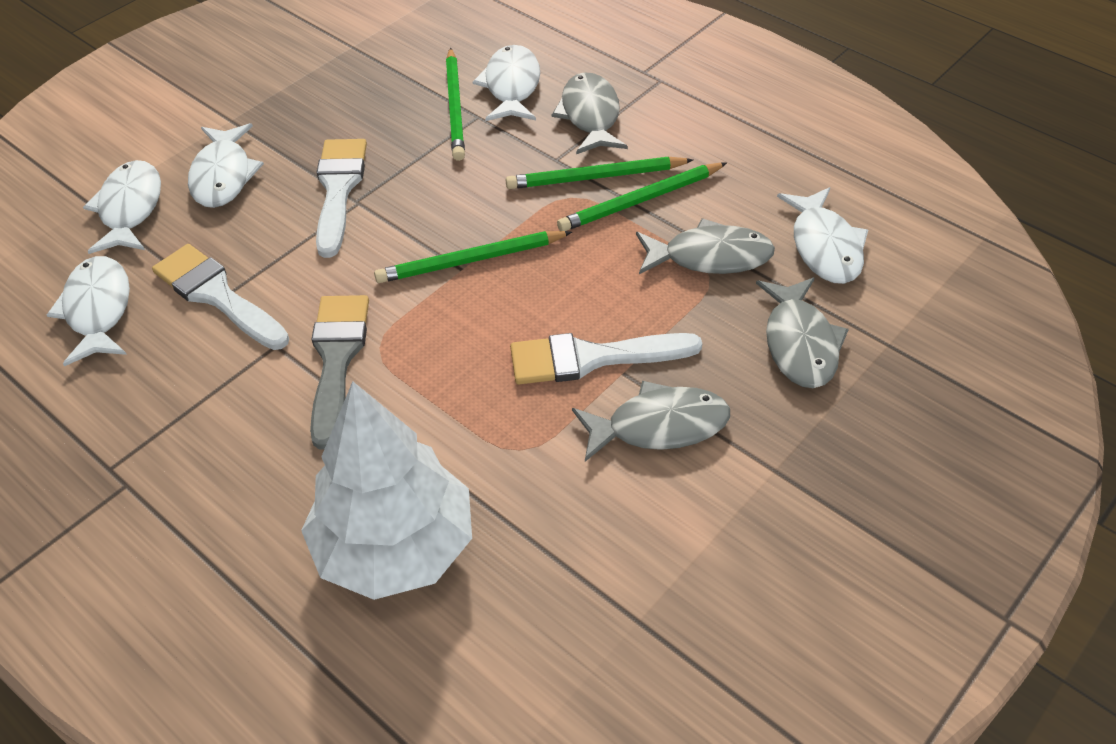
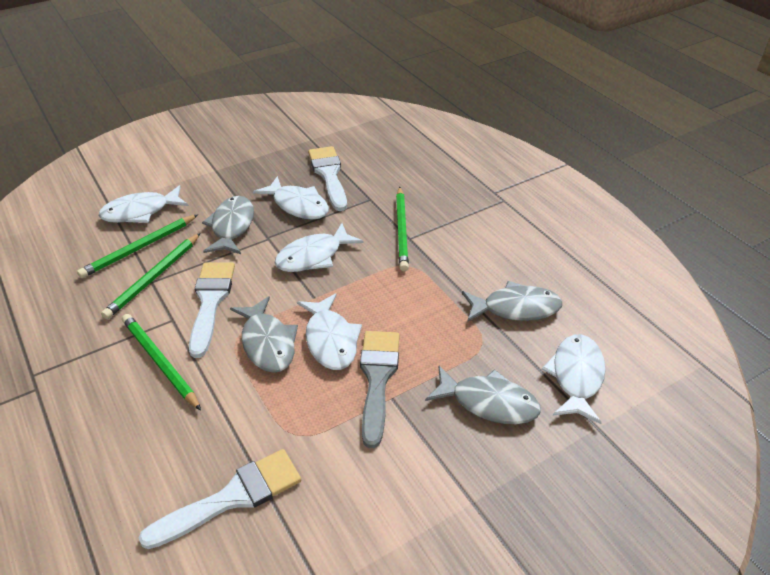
white tree: 1 -> 0

